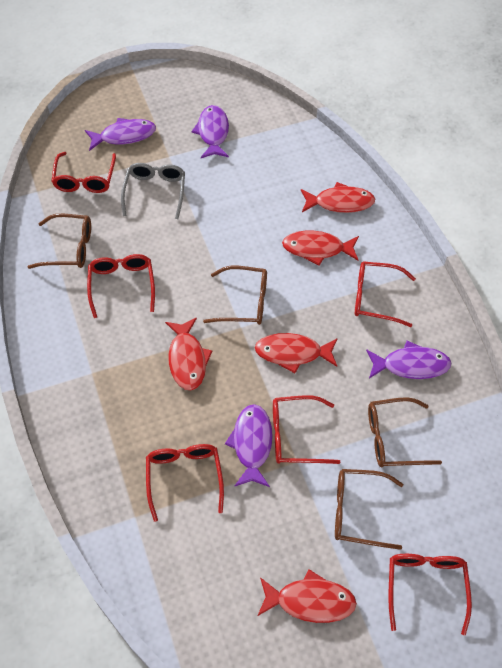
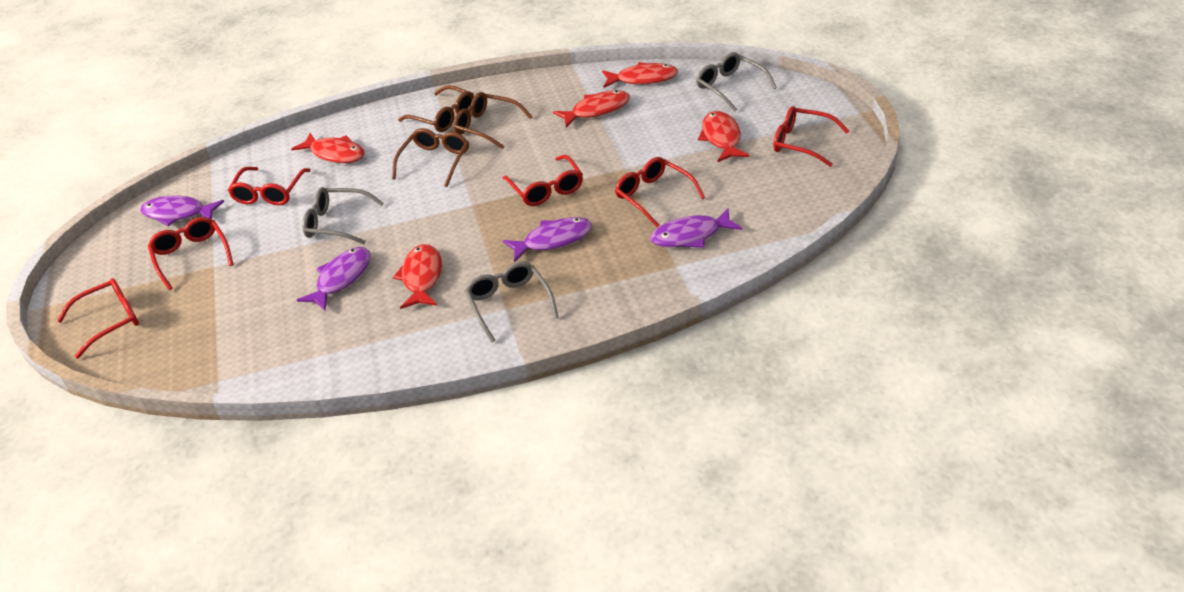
brown glasses: 4 -> 3
grey glasses: 1 -> 3

